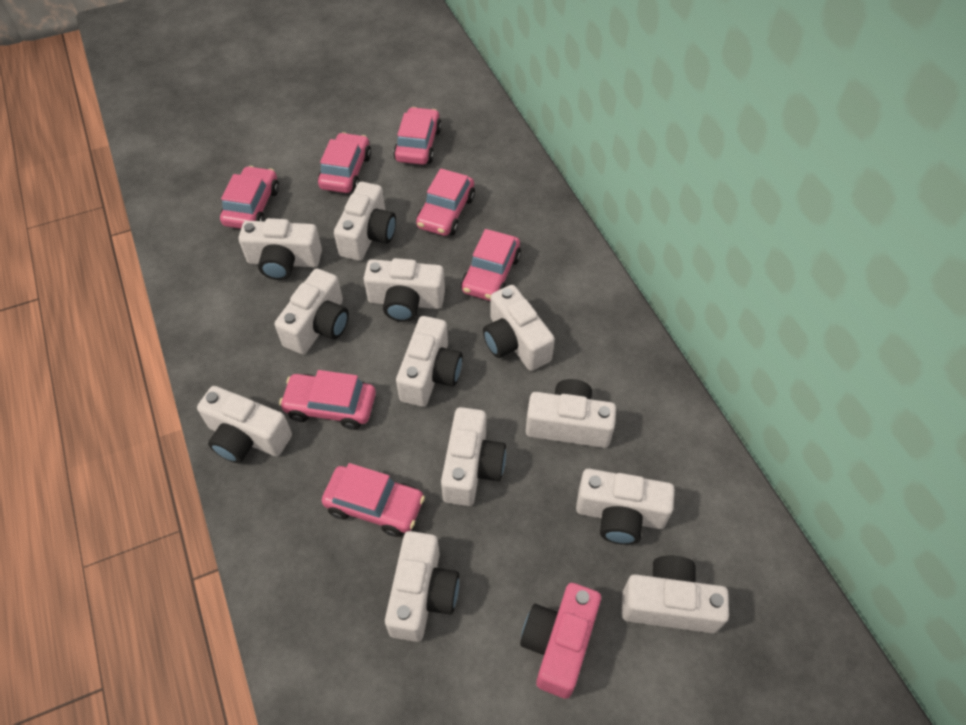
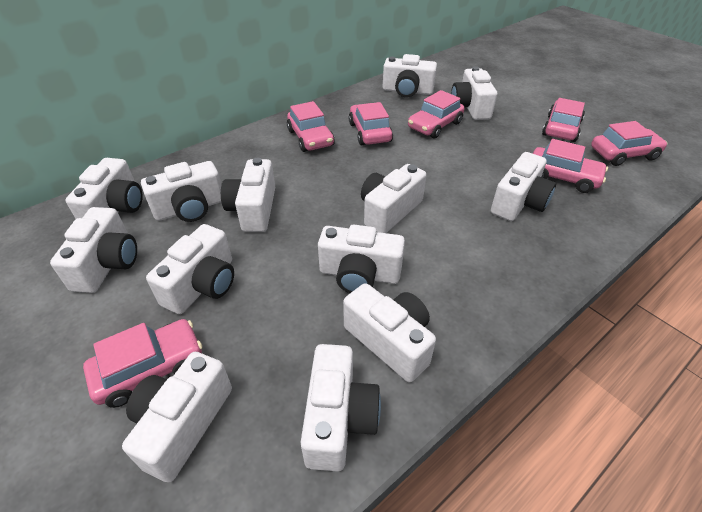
pink camera: 1 -> 0
white camera: 12 -> 13

